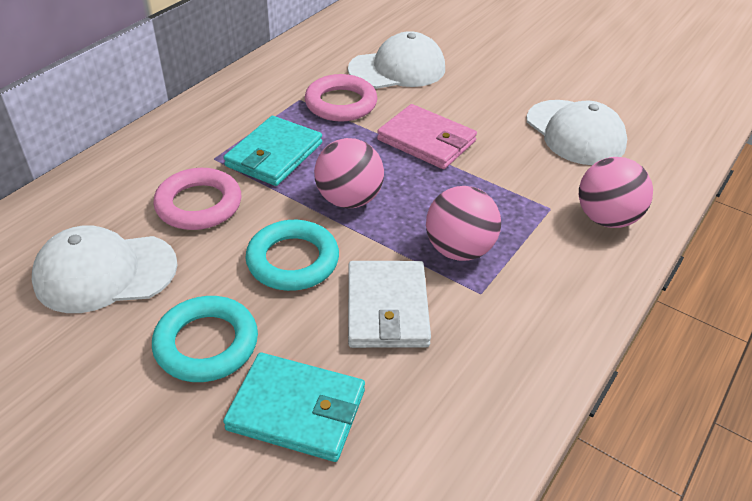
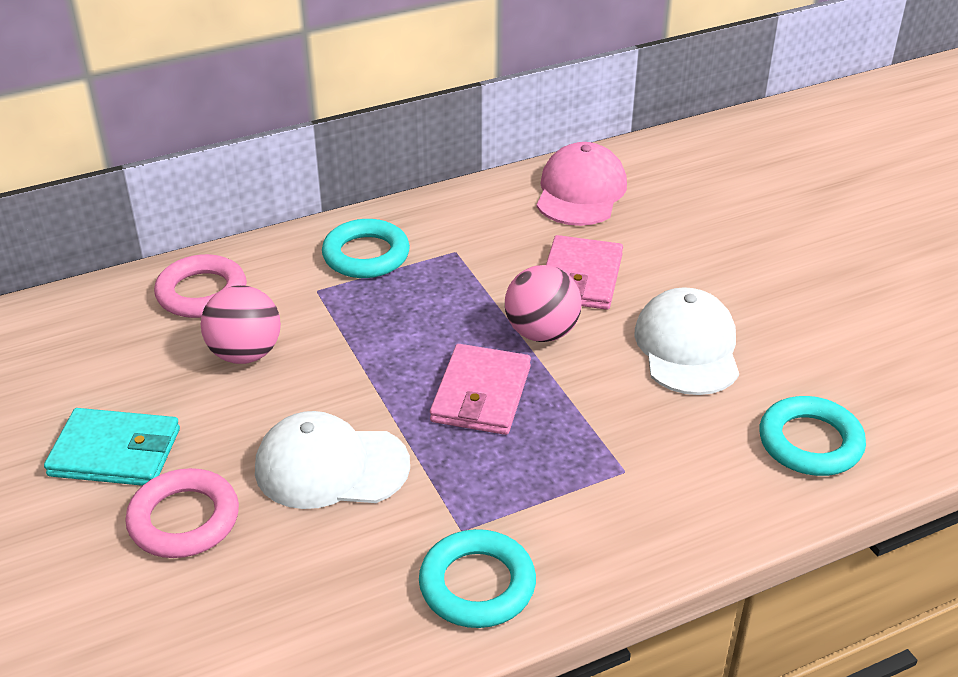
pink ball: 3 -> 2
pink cap: 0 -> 1
pink wallet: 1 -> 2
turquoise ring: 2 -> 3
turquoise wallet: 2 -> 1
white cap: 3 -> 2
white wallet: 1 -> 0

